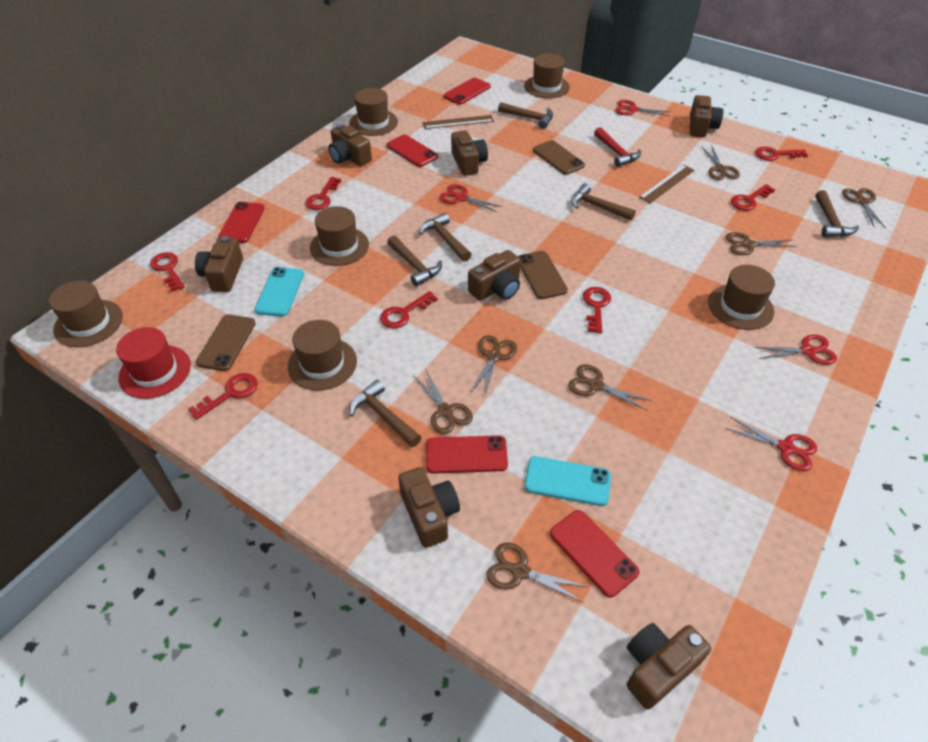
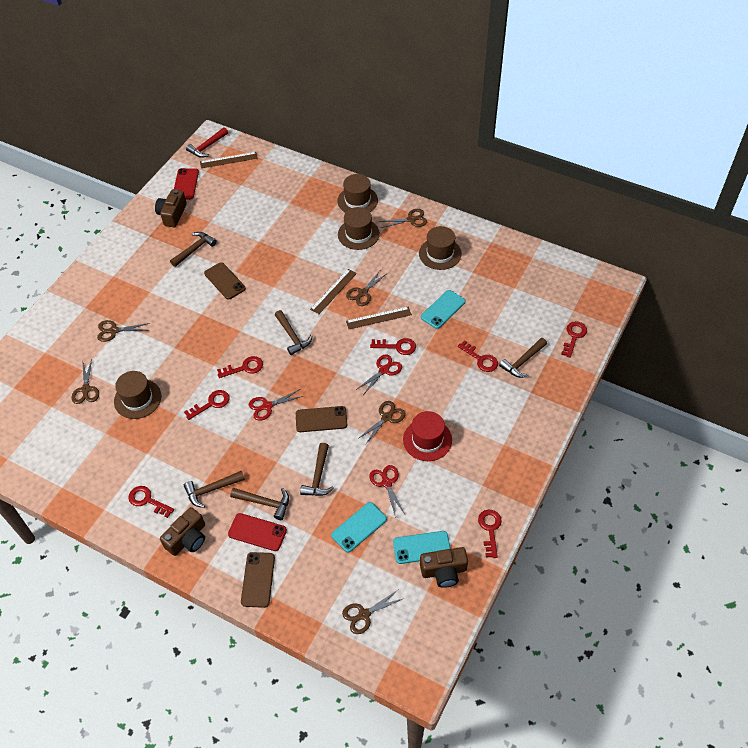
brown camera: 7 -> 3
brown hat: 6 -> 4
brown ruler: 2 -> 3
brown scissors: 7 -> 6
red phone: 5 -> 2
red scissors: 4 -> 3
turquoise phone: 2 -> 3

